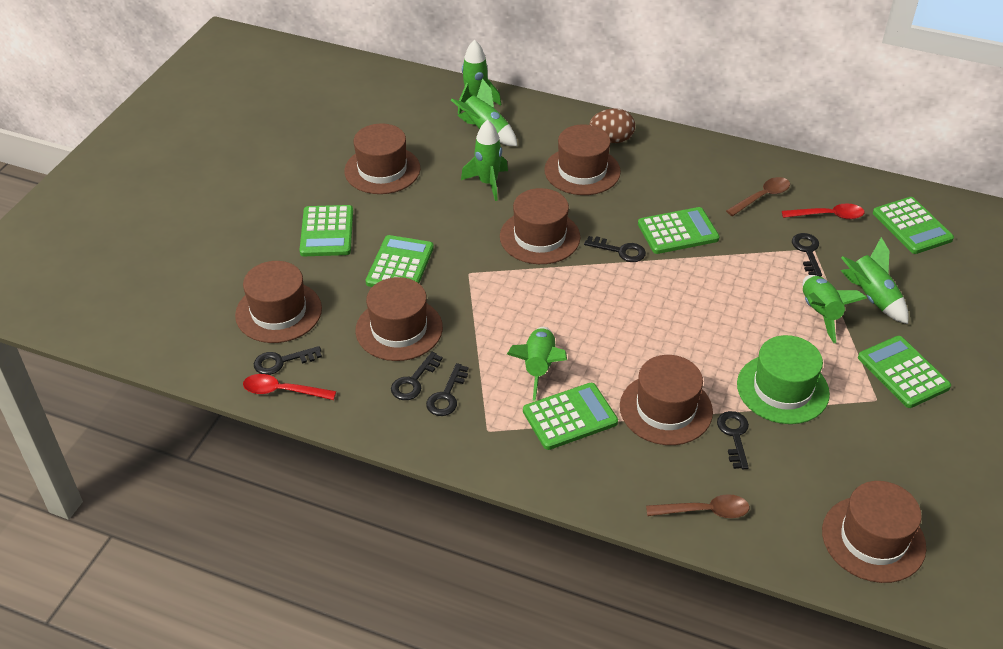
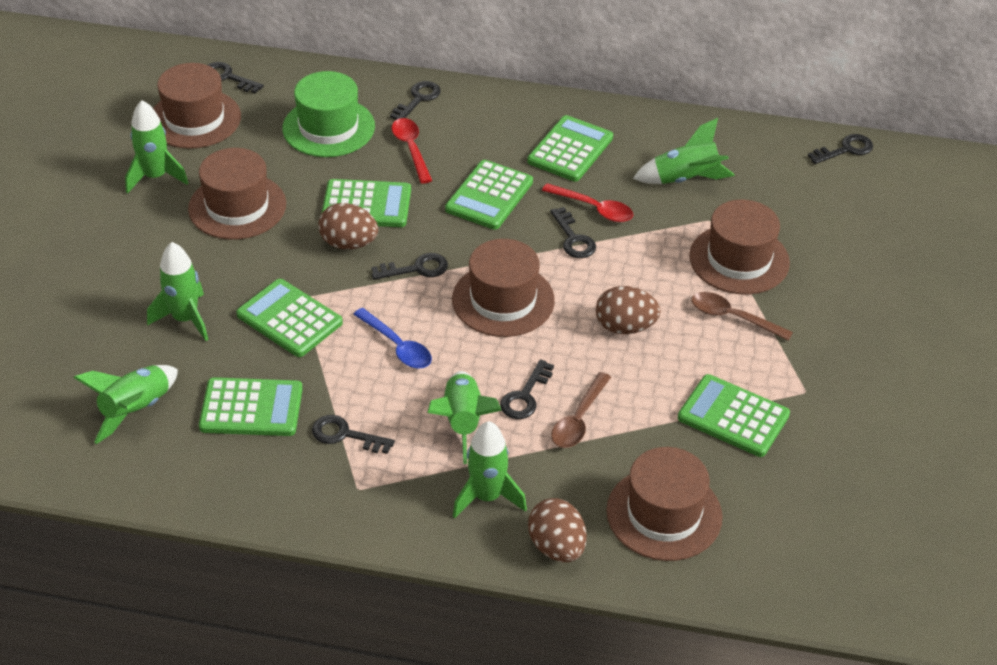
black key: 6 -> 7
blue spoon: 0 -> 1
brown egg: 1 -> 3
brown hat: 7 -> 5

